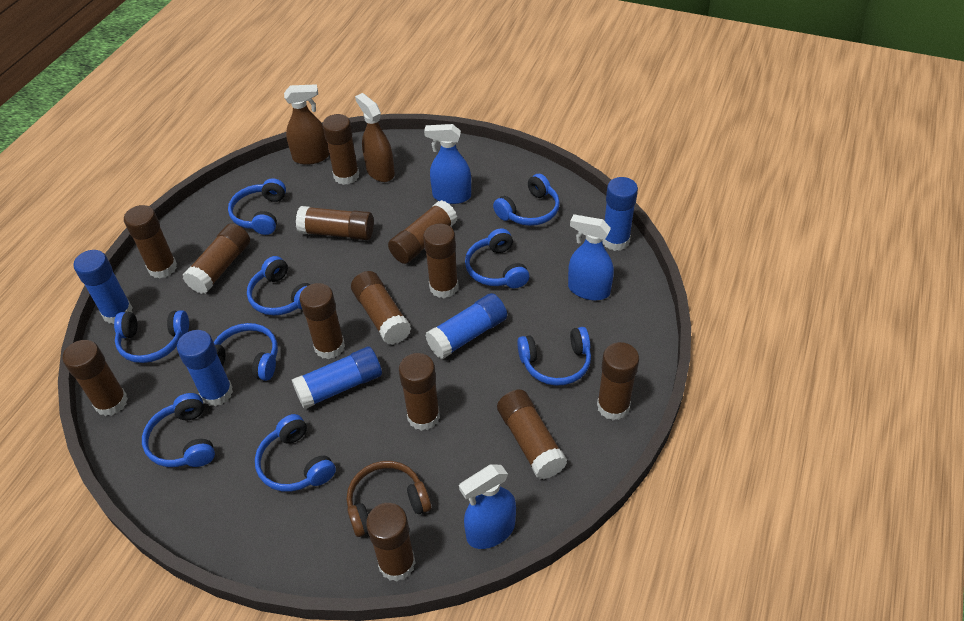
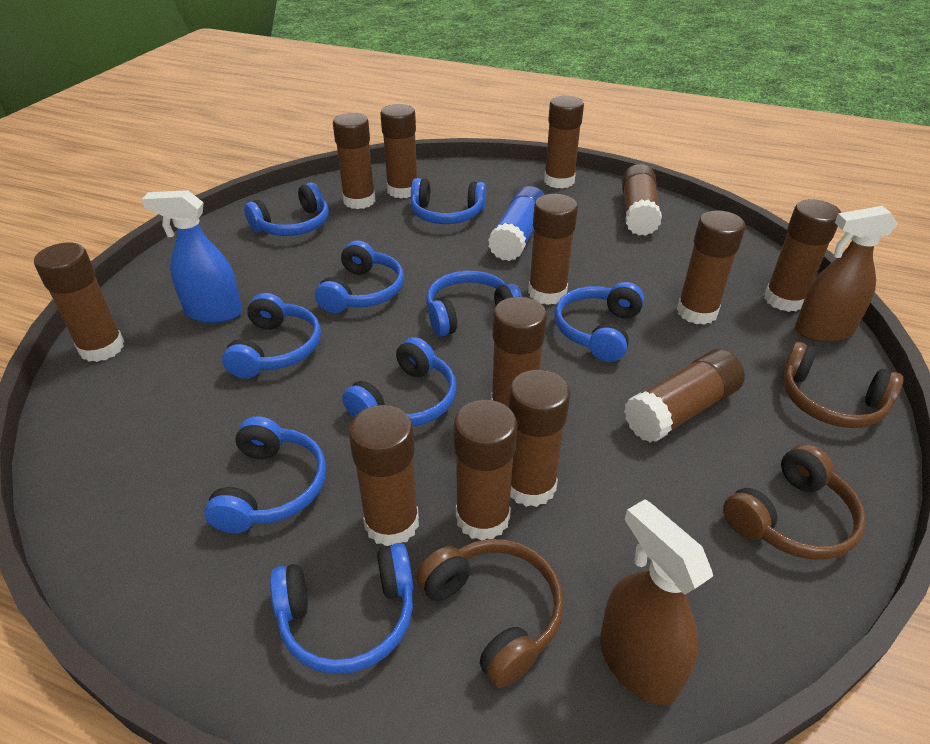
blue glue stick: 5 -> 1
blue spray bottle: 3 -> 1
brown headphones: 1 -> 3

